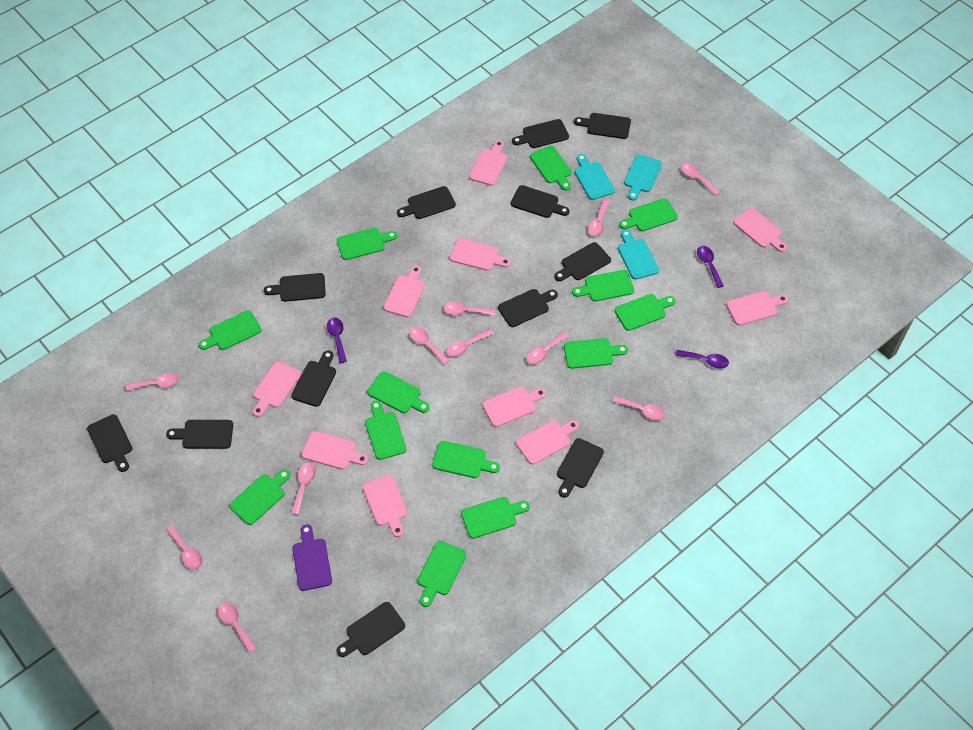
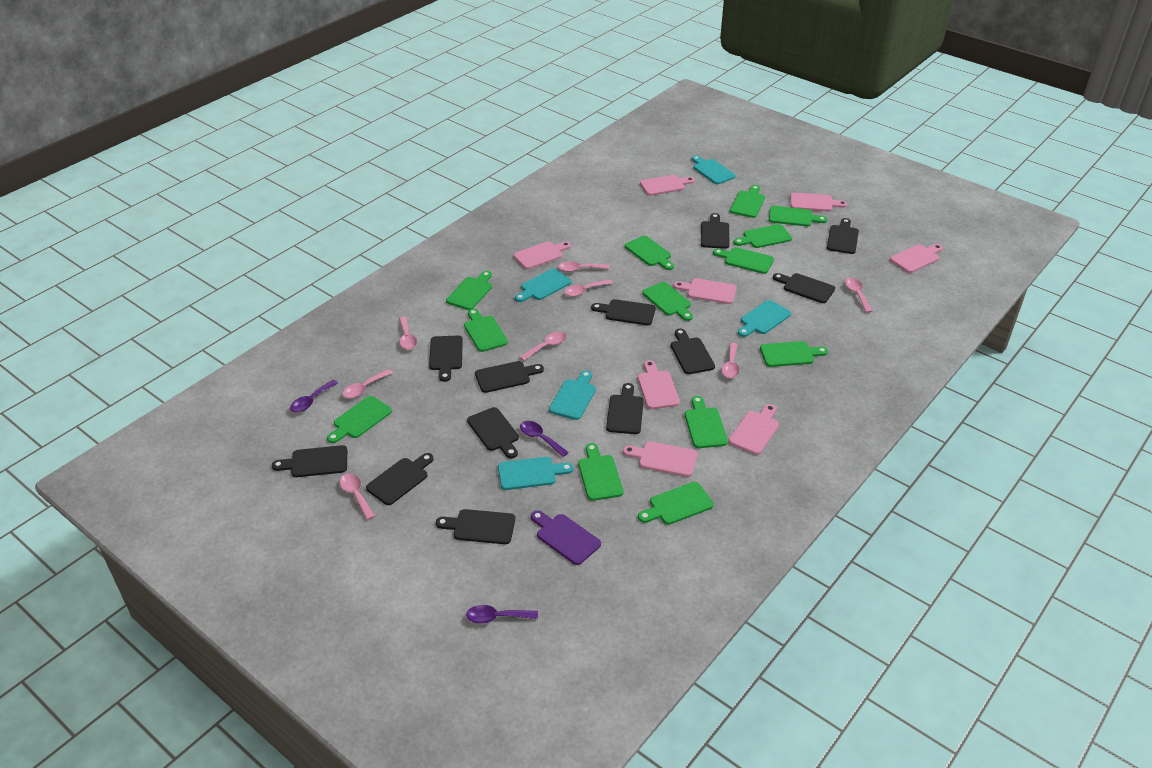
pink cutting board: 10 -> 8
pink spoon: 11 -> 8
turquoise cutting board: 3 -> 5

